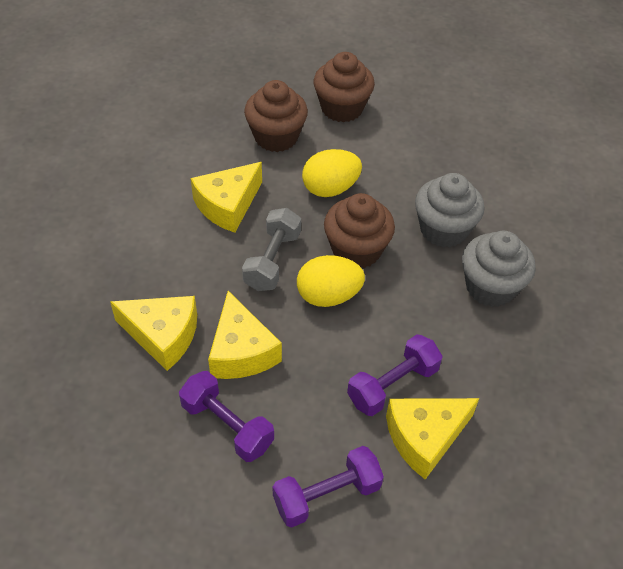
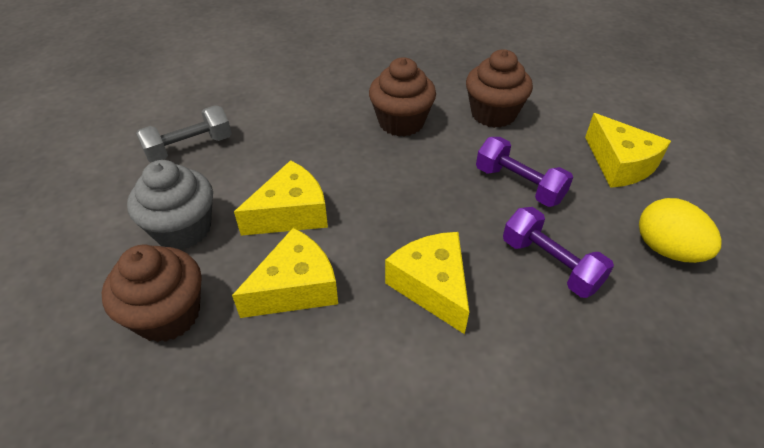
grey cupcake: 2 -> 1
purple dumbbell: 3 -> 2
yellow egg: 2 -> 1

